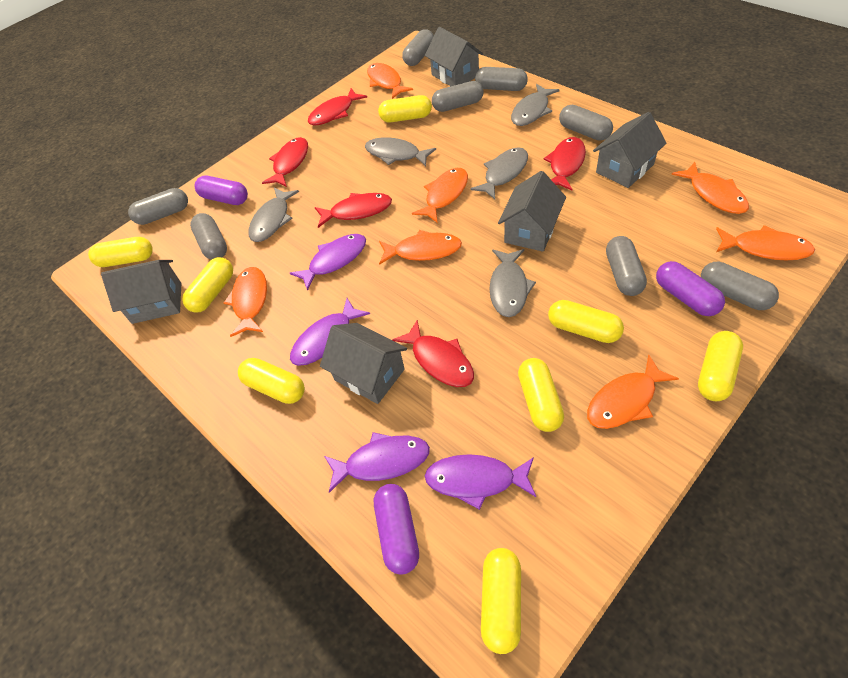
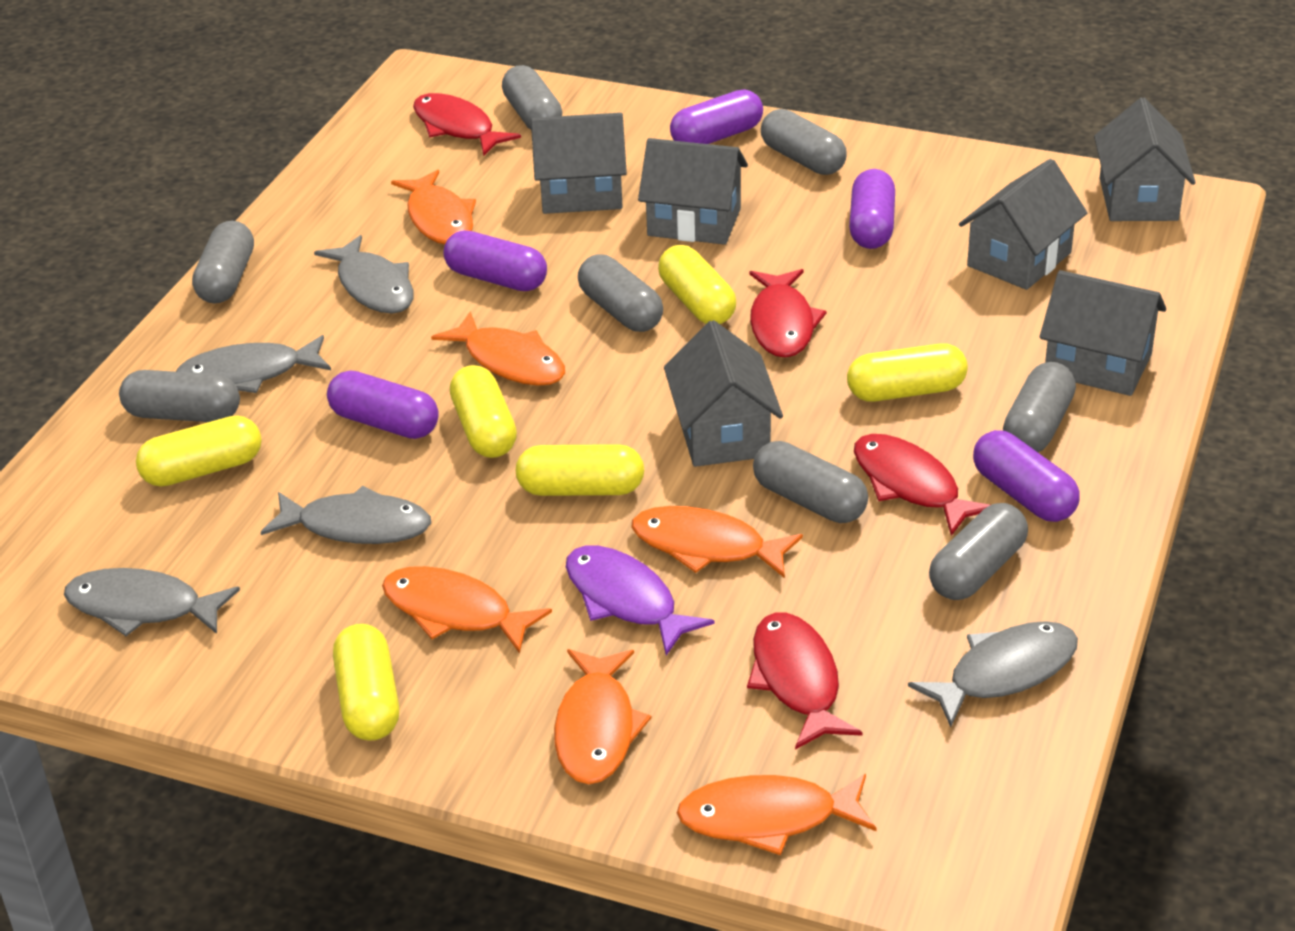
grey house: 5 -> 6
orange fish: 7 -> 6
purple capsule: 3 -> 5
purple fish: 4 -> 1
red fish: 5 -> 4
yellow capsule: 8 -> 6

